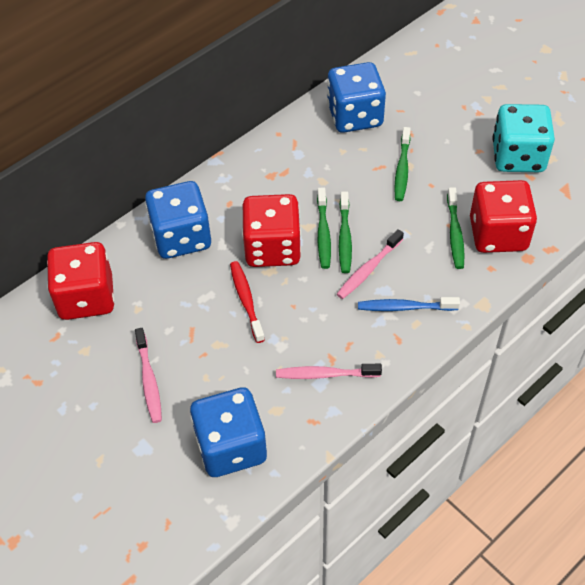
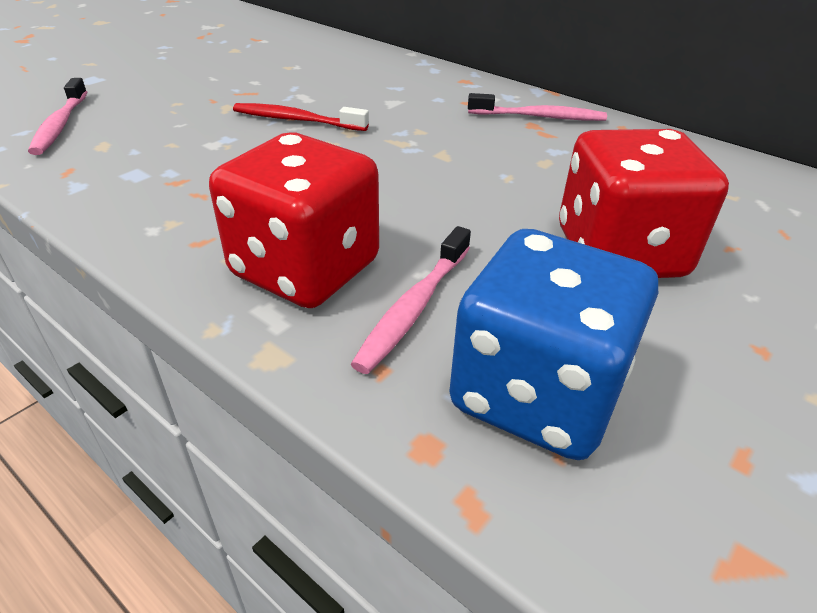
blue dice: 3 -> 1
blue toothbrush: 1 -> 0
green toothbrush: 4 -> 0
red dice: 3 -> 2
turquoise dice: 1 -> 0

